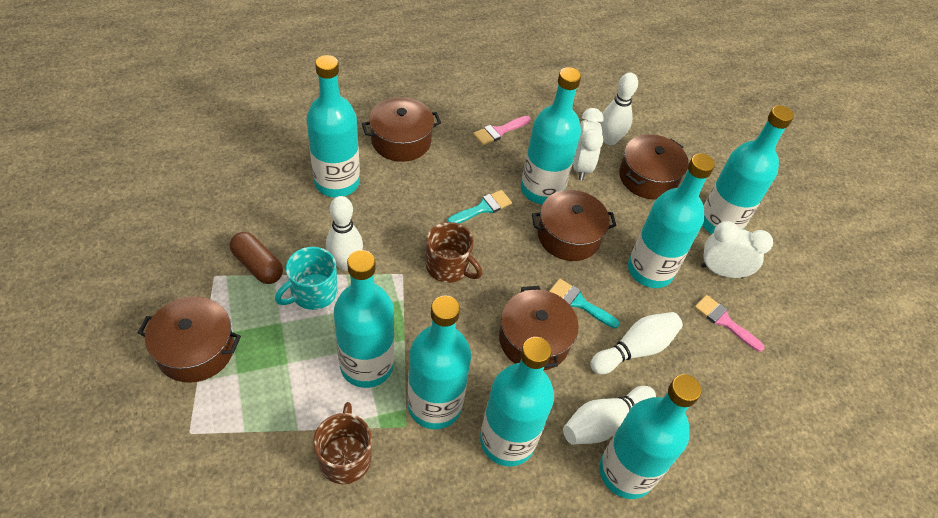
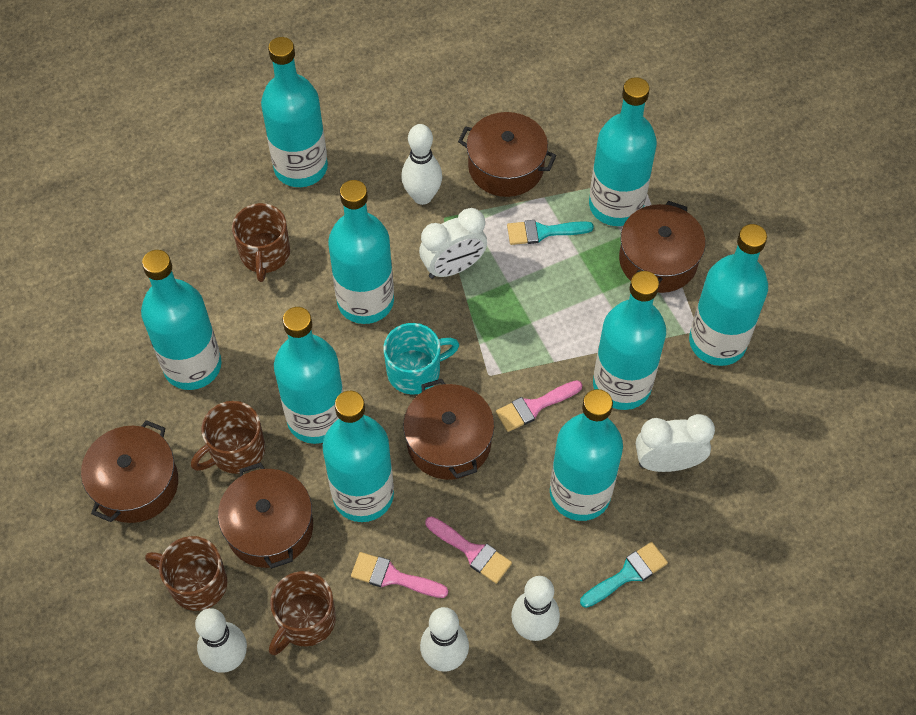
brown capsule: 1 -> 0
brown mug: 2 -> 4
pink brush: 2 -> 3
turquoise bottle: 8 -> 9

